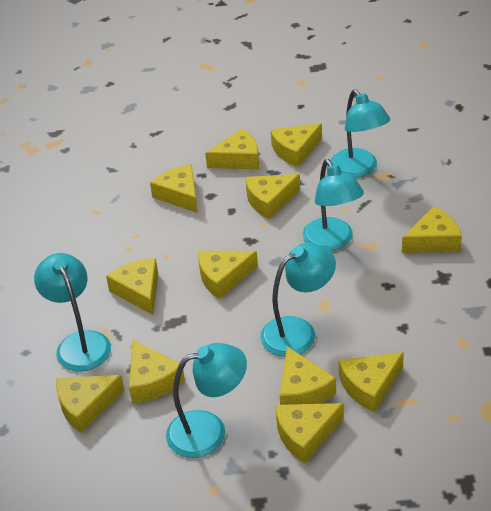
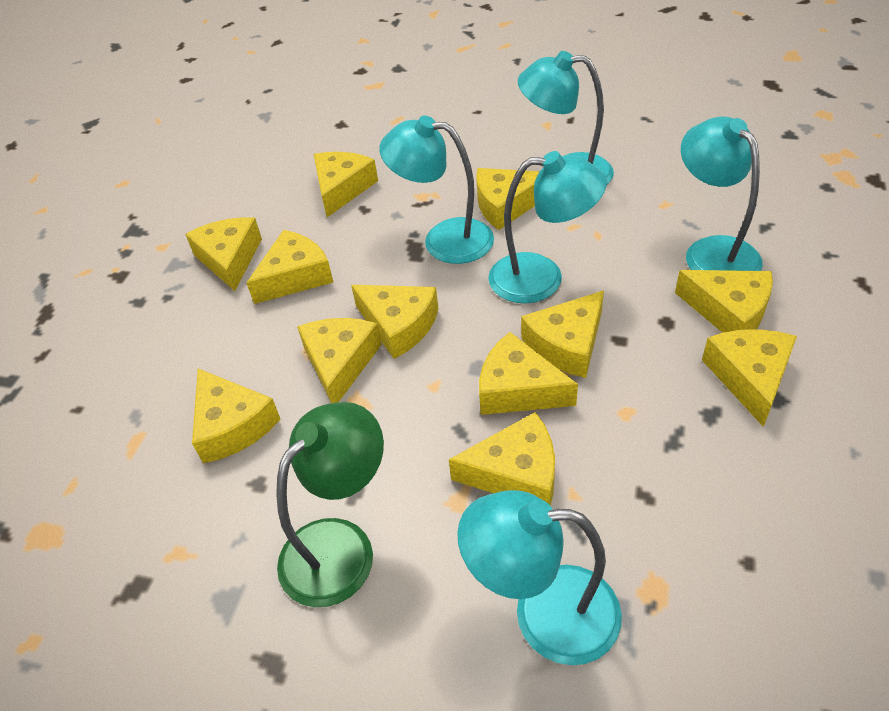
green lamp: 0 -> 1

